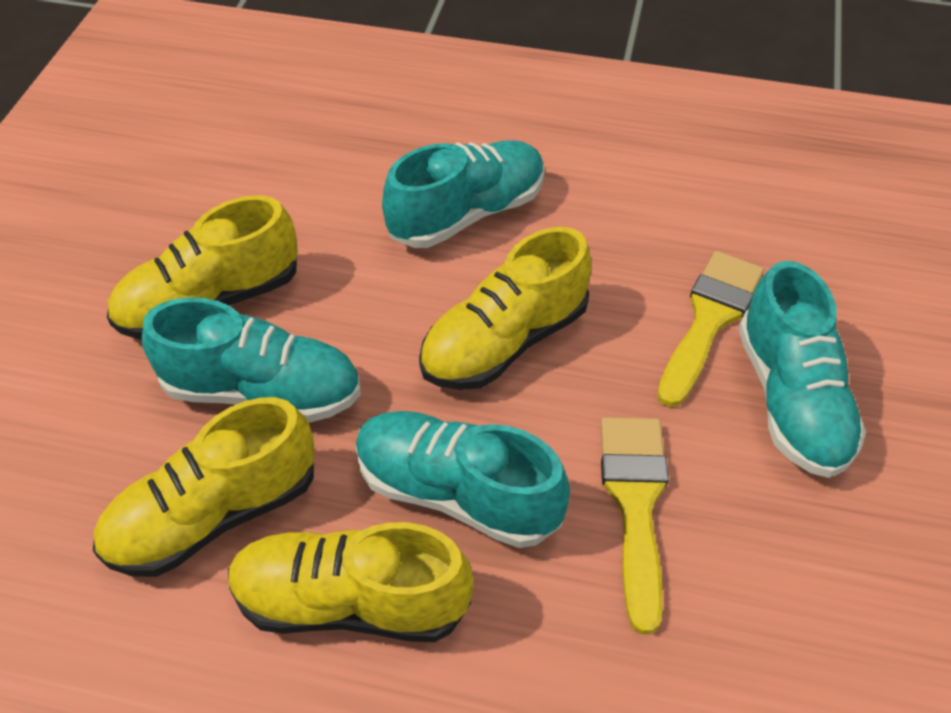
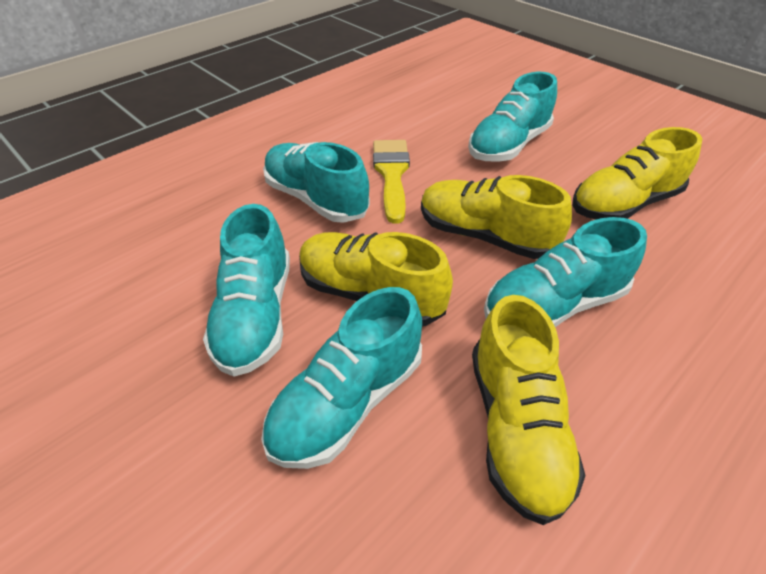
turquoise shoe: 4 -> 5
yellow brush: 2 -> 1

